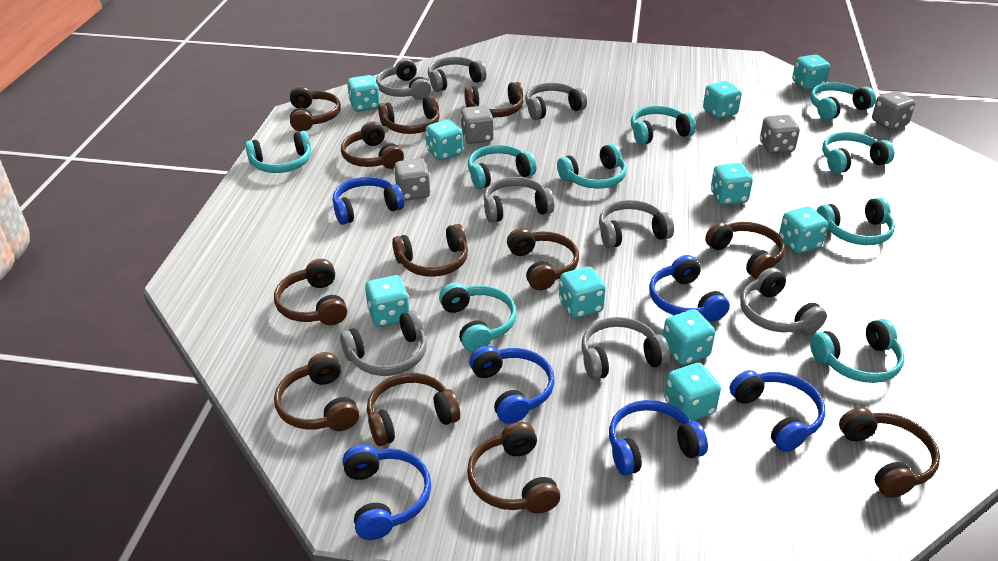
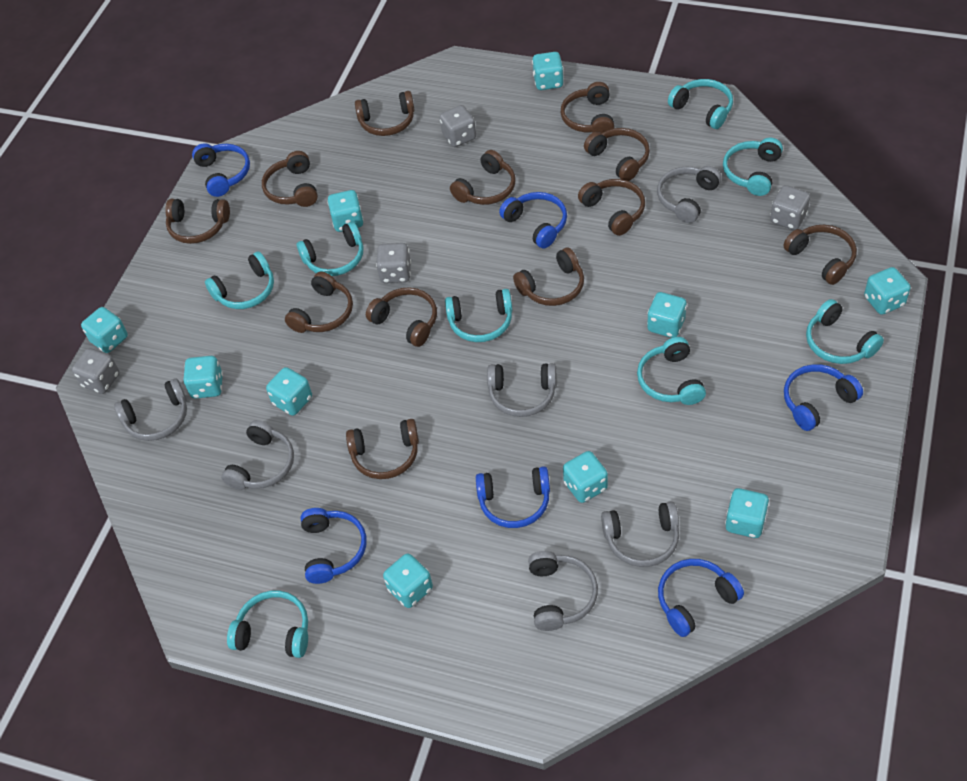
grey headphones: 8 -> 6
turquoise headphones: 9 -> 8

